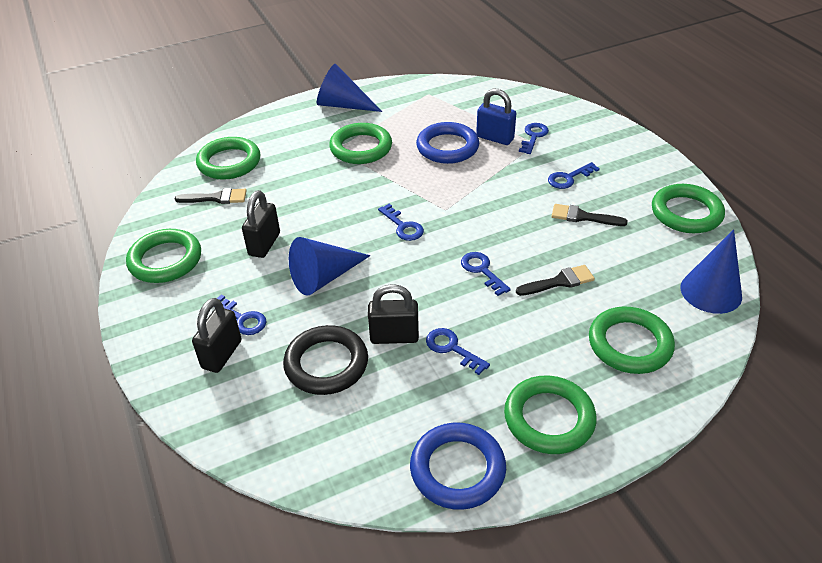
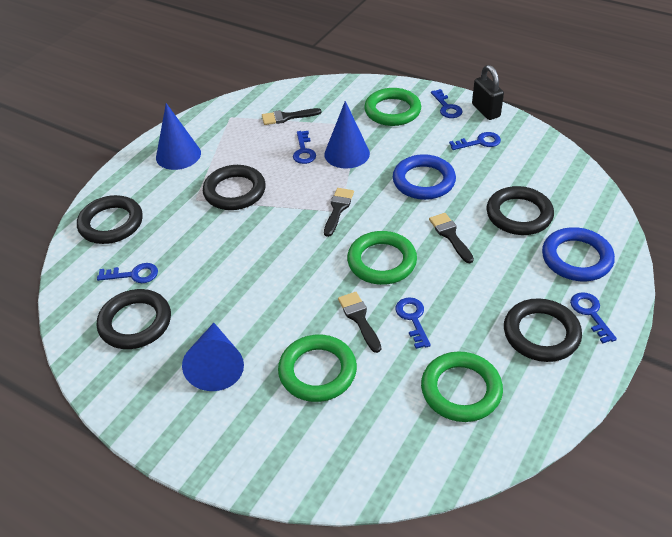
black brush: 3 -> 4
black padlock: 3 -> 1
black ring: 1 -> 5
blue padlock: 1 -> 0
green ring: 6 -> 4

